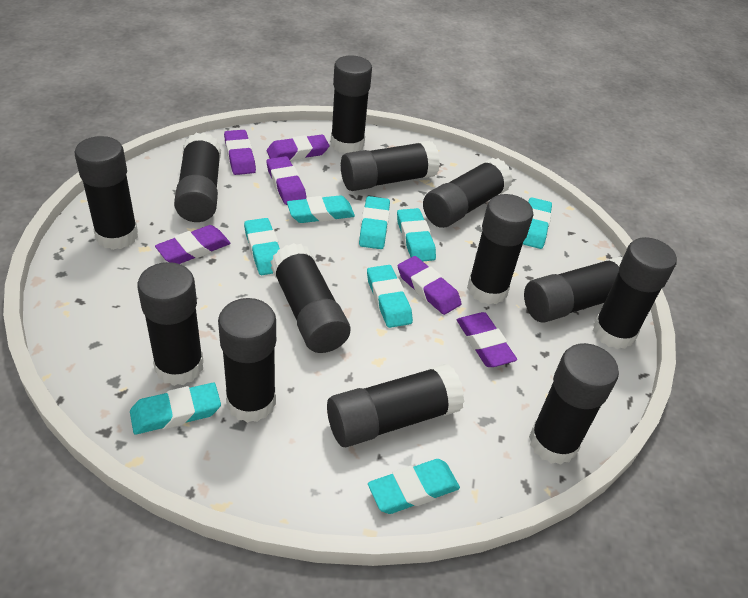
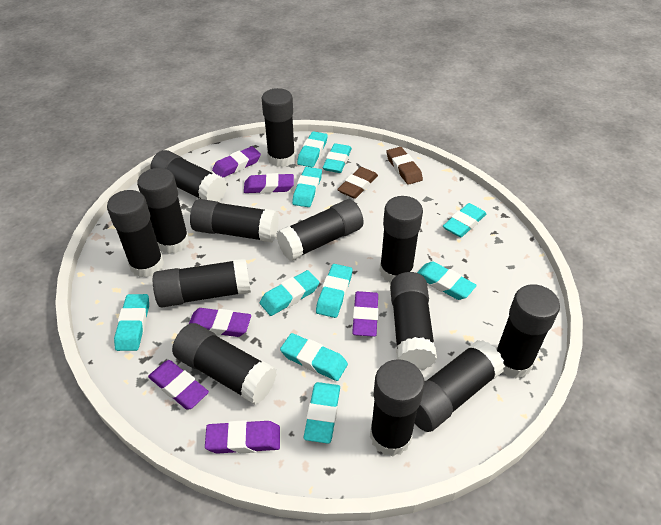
brown eraser: 0 -> 2
turquoise eraser: 8 -> 10

